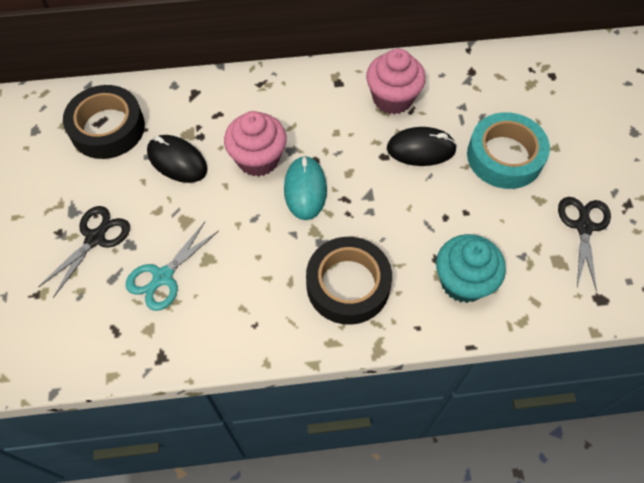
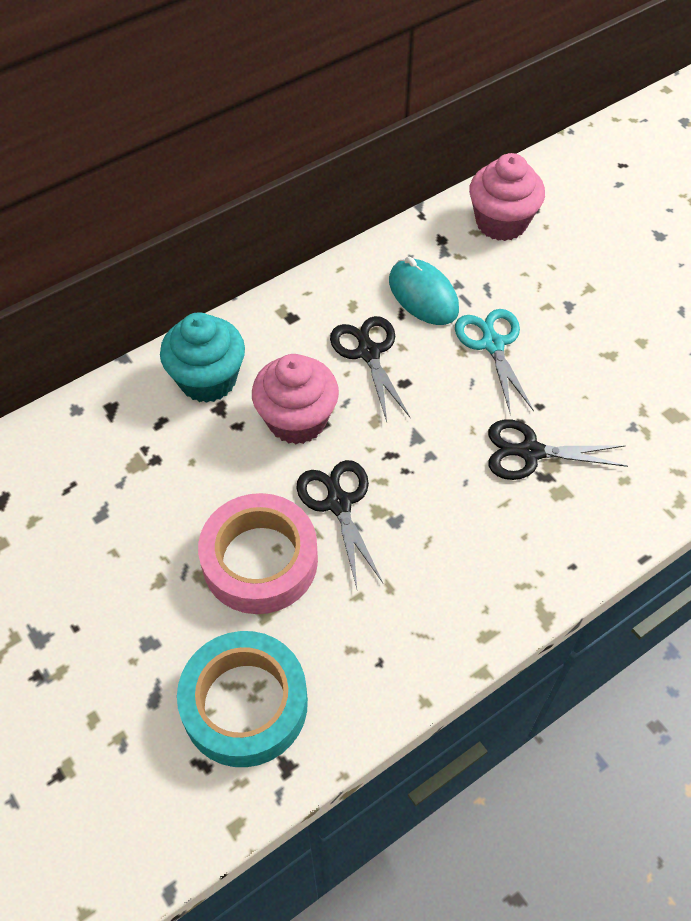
black mouse: 2 -> 0
black scissors: 2 -> 3
black tape: 2 -> 0
pink tape: 0 -> 1

